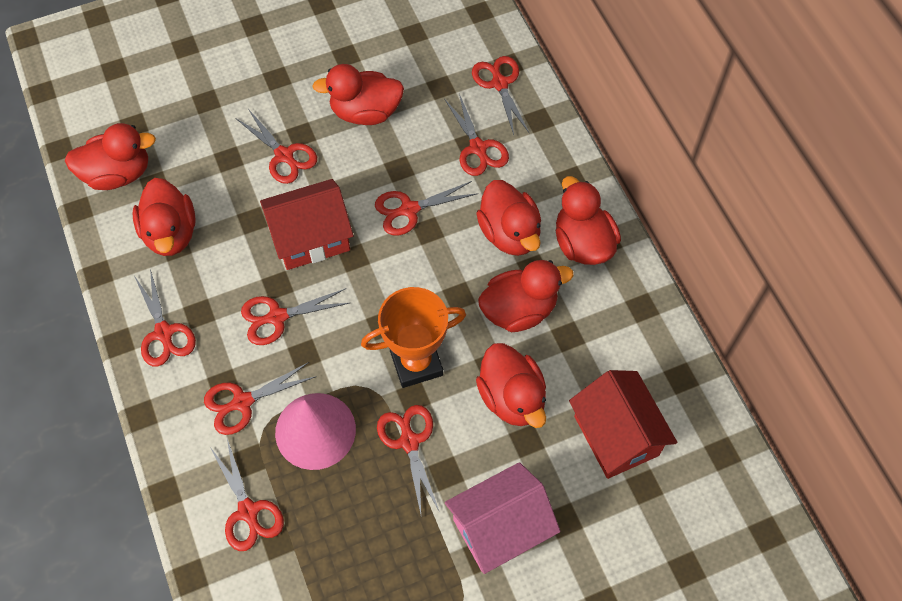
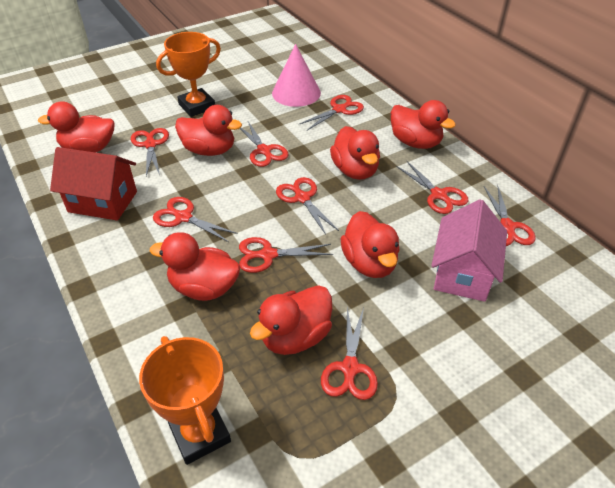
orange trophy: 1 -> 2
red house: 2 -> 1

